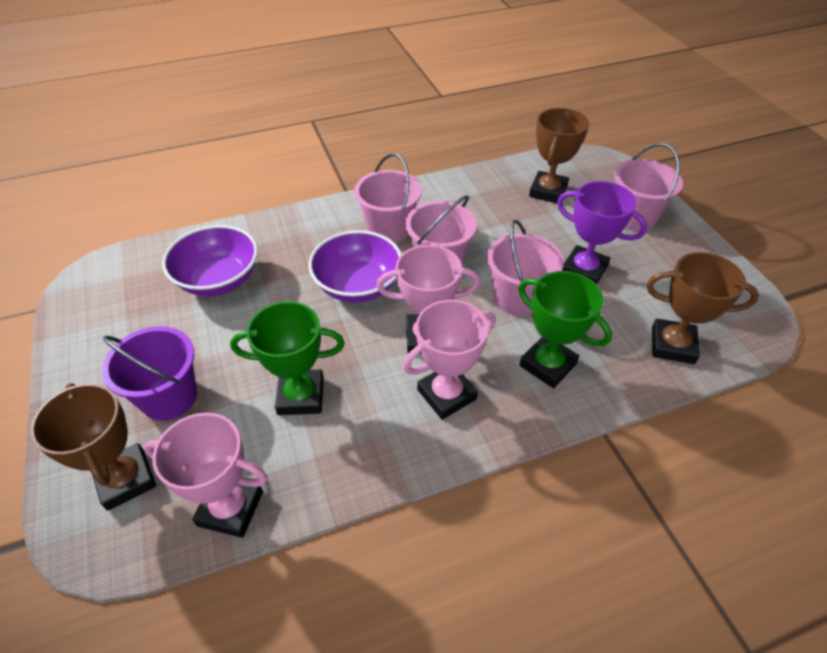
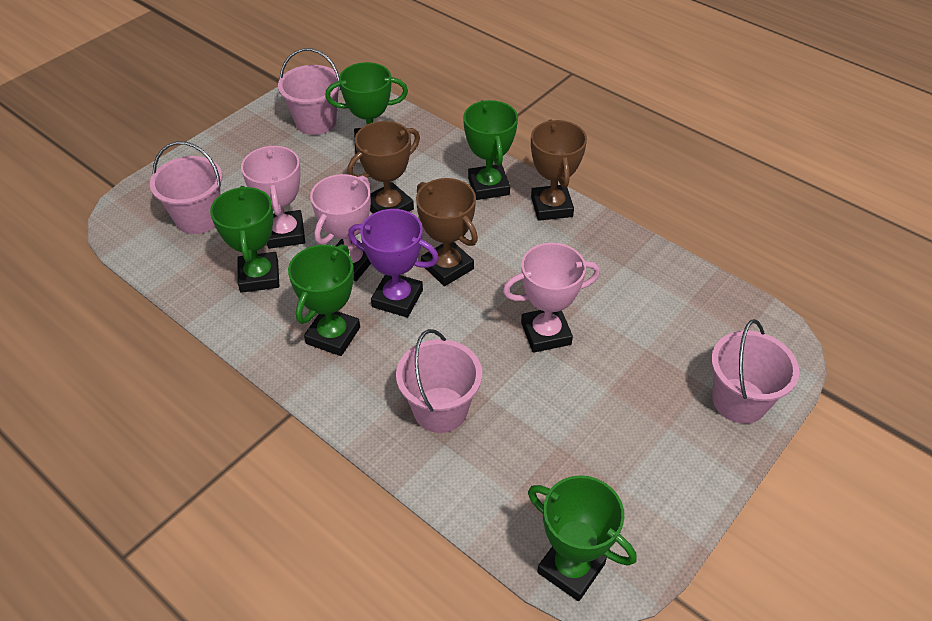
green trophy: 2 -> 5
purple bowl: 2 -> 0
purple bucket: 1 -> 0

